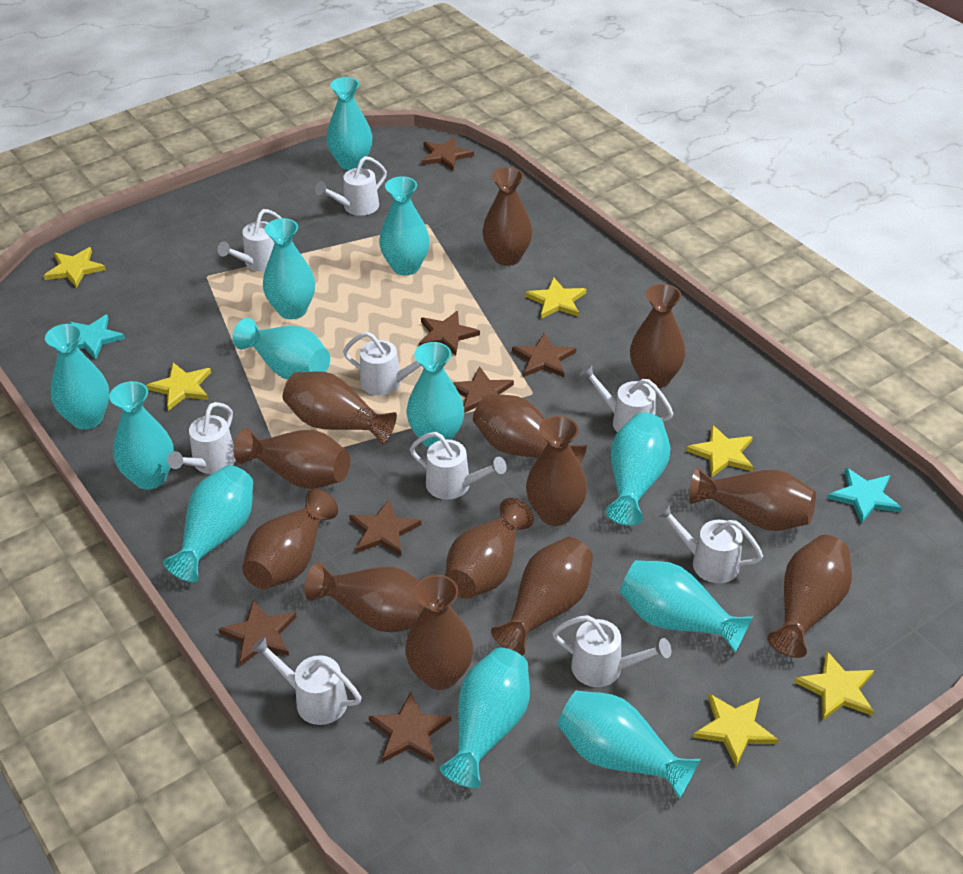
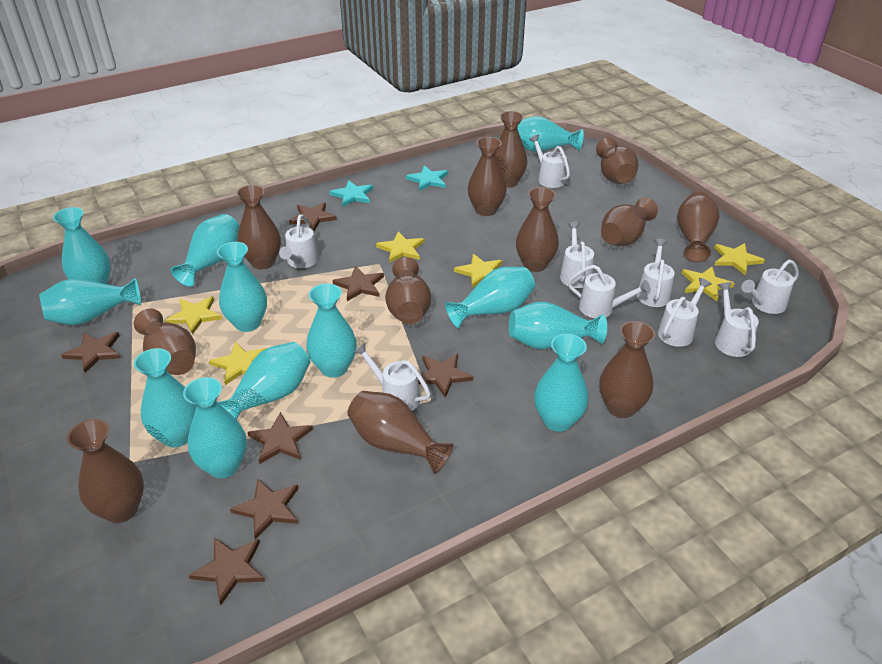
brown vase: 13 -> 12

